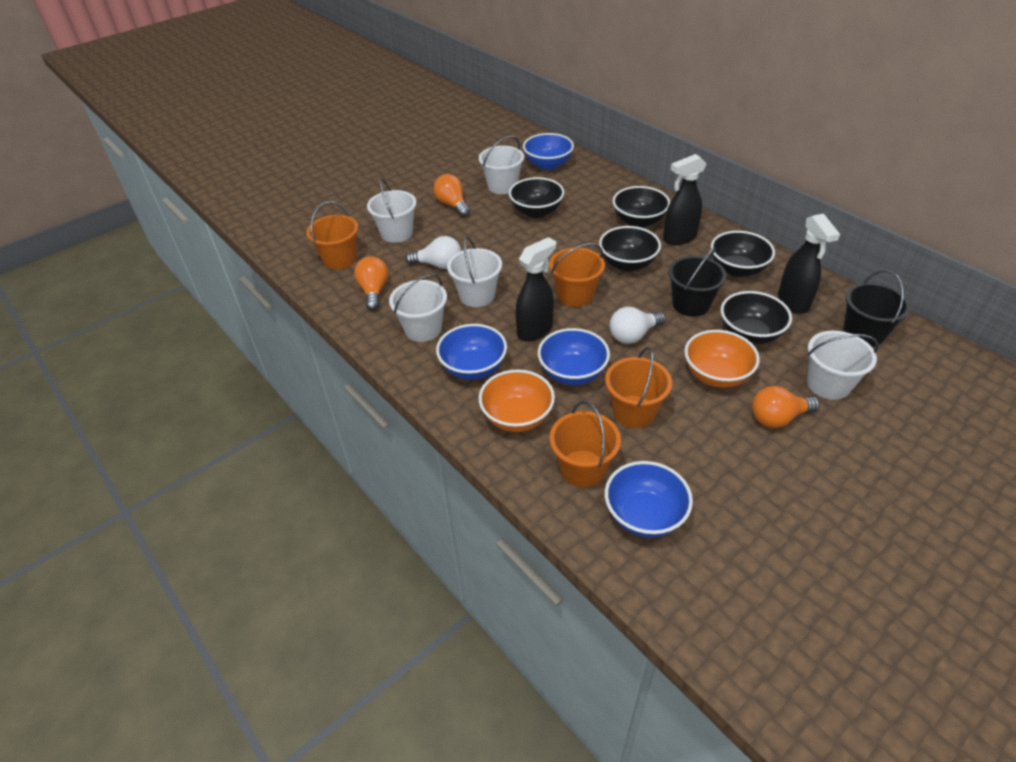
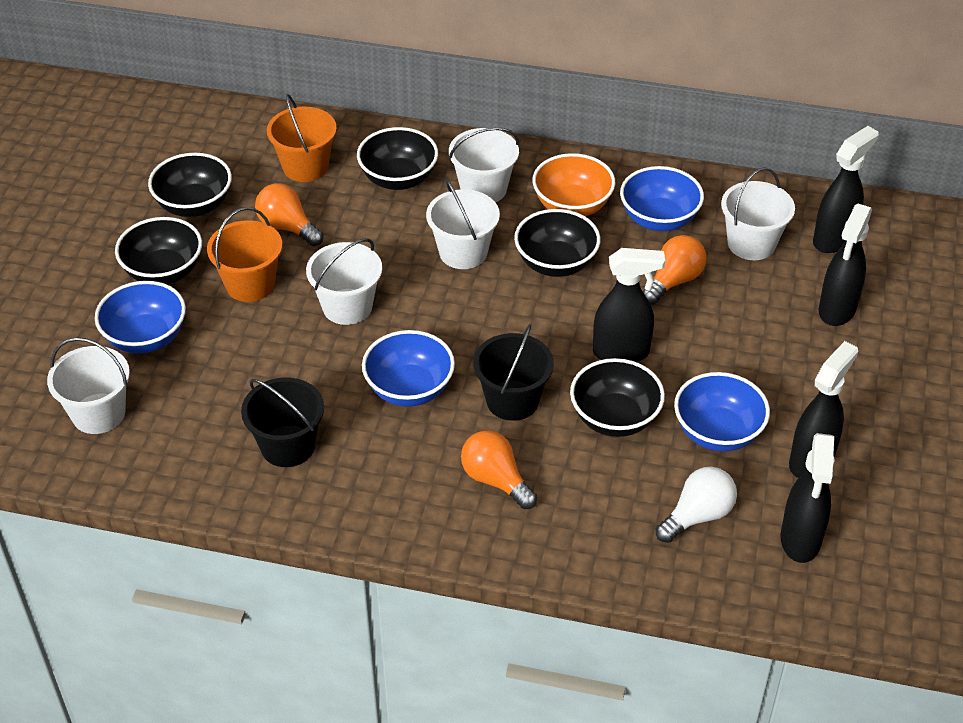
black spray bottle: 3 -> 5
orange bowl: 2 -> 1
orange bucket: 4 -> 2
white light bulb: 2 -> 1

